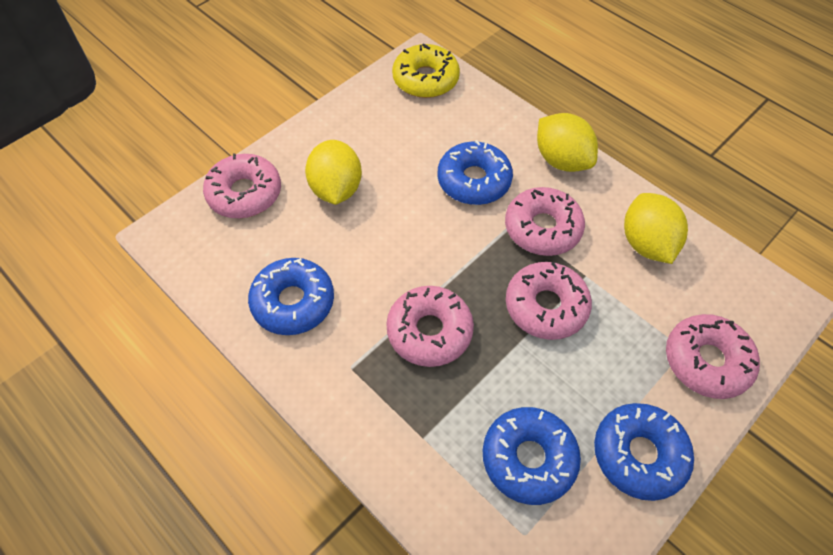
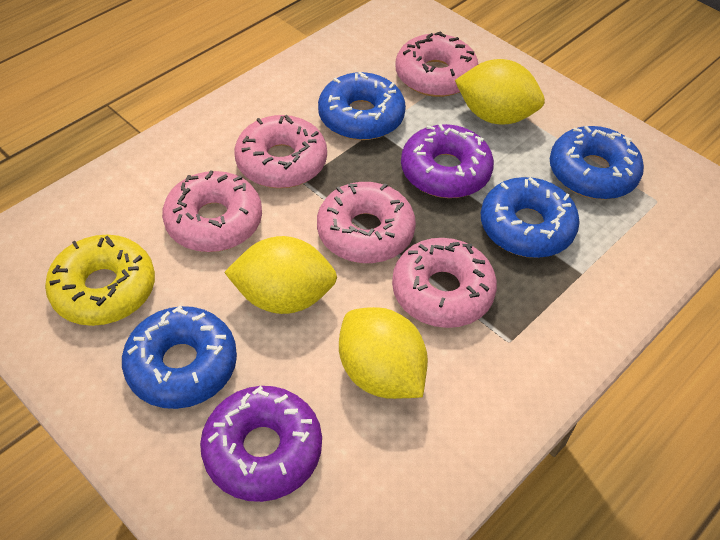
purple donut: 0 -> 2

